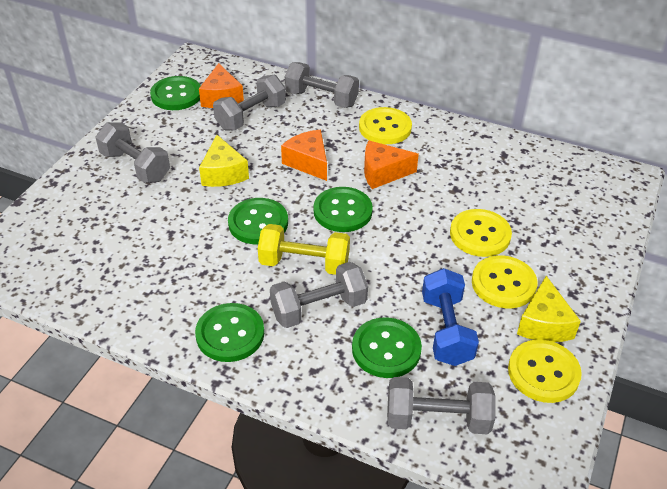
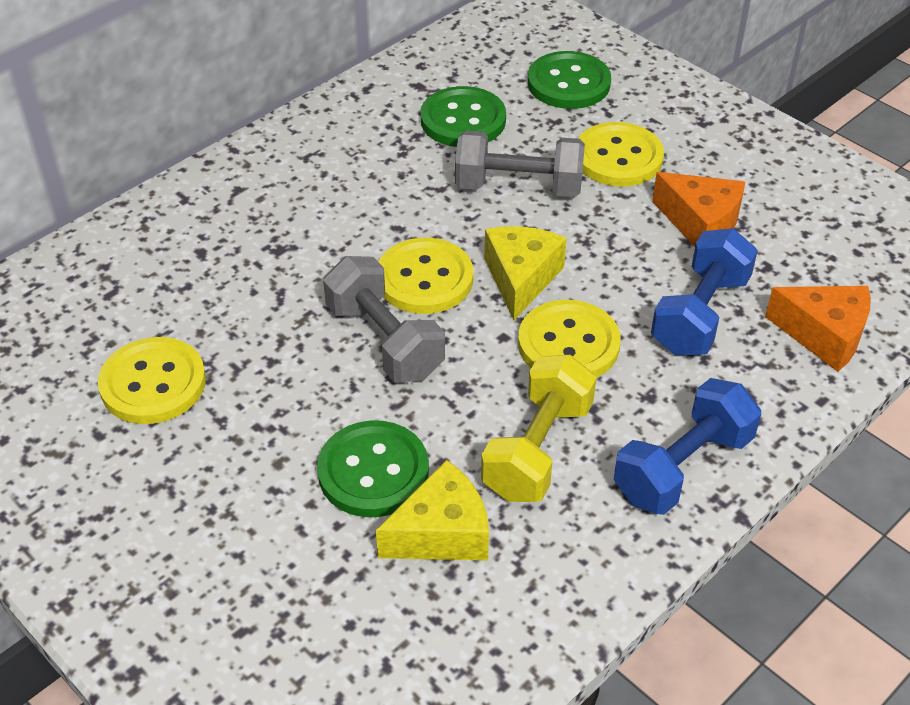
blue dumbbell: 1 -> 2
green button: 5 -> 3
grey dumbbell: 5 -> 2
orange cheese: 3 -> 2

